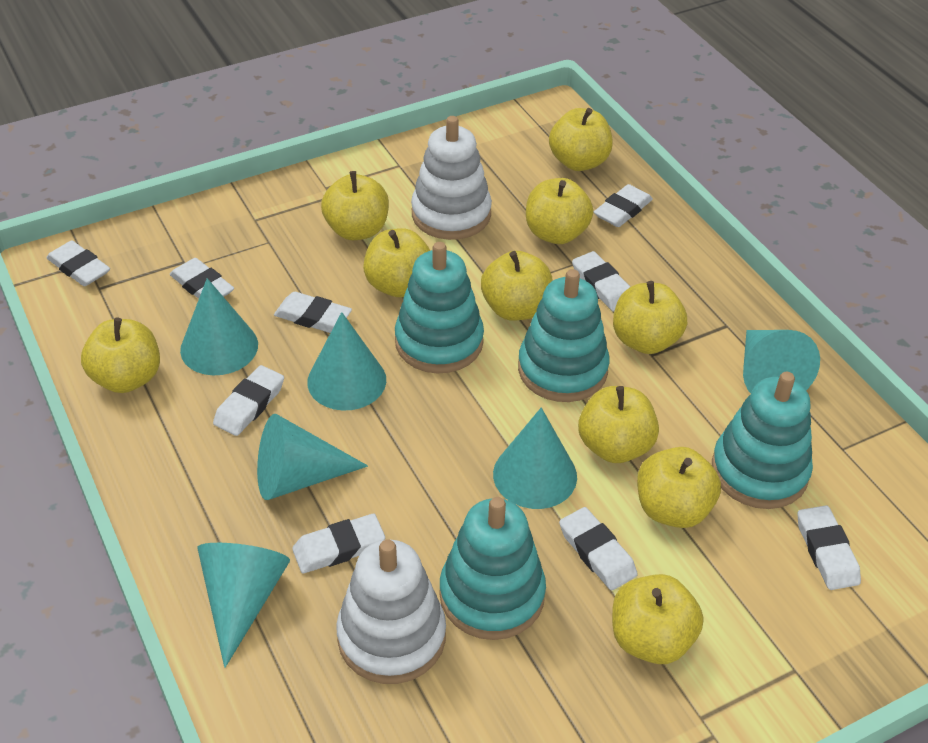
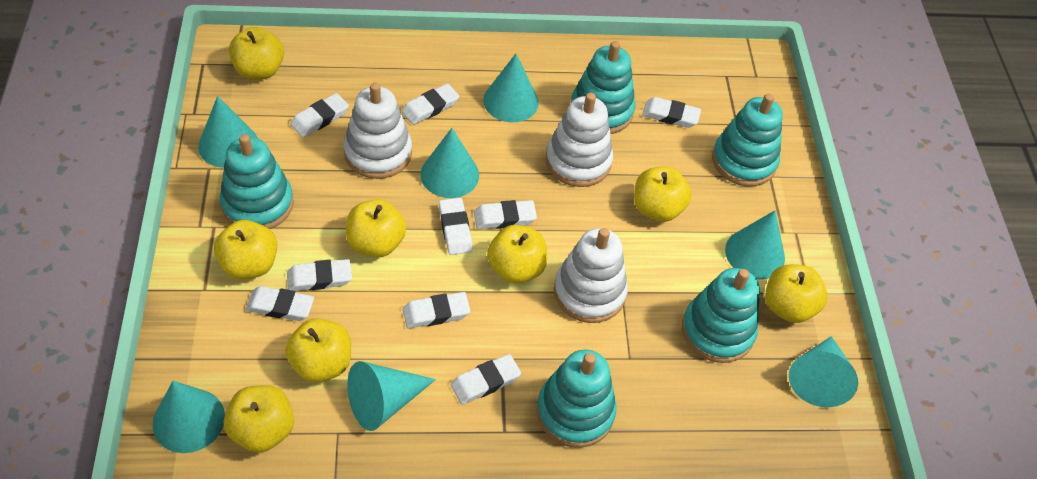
turquoise cone: 6 -> 7
turquoise stacking toy: 4 -> 5
white stacking toy: 2 -> 3
yellow apple: 10 -> 8

